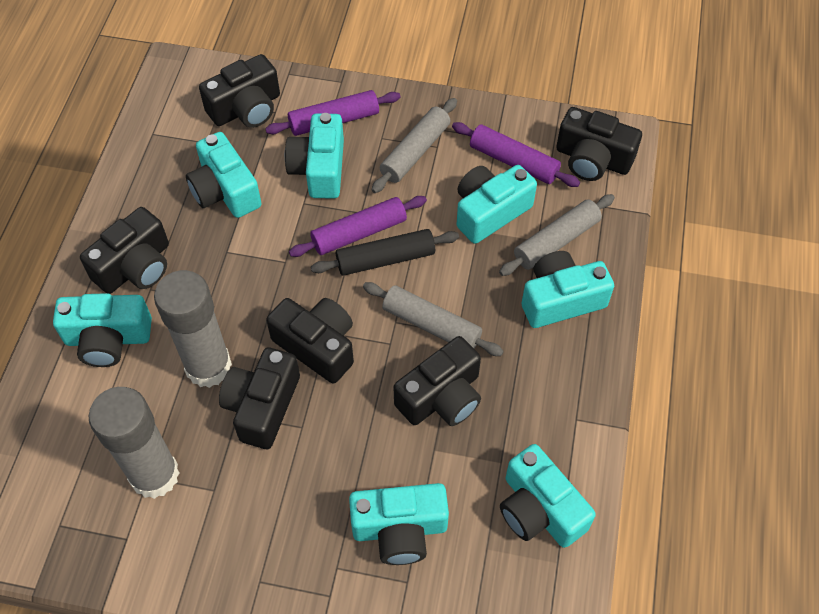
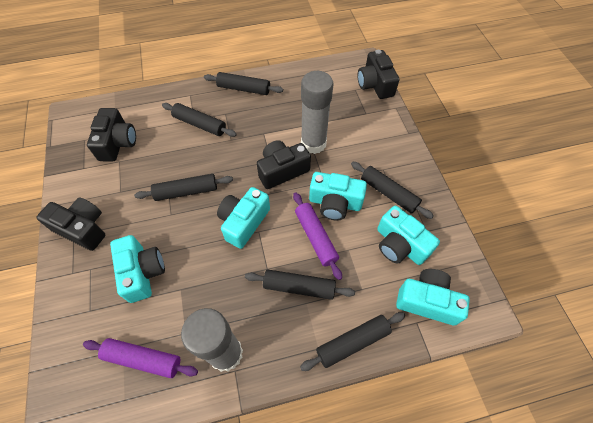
black camera: 6 -> 4
black rolling pin: 1 -> 6
grey rolling pin: 3 -> 0
purple rolling pin: 3 -> 2
turquoise camera: 7 -> 5

